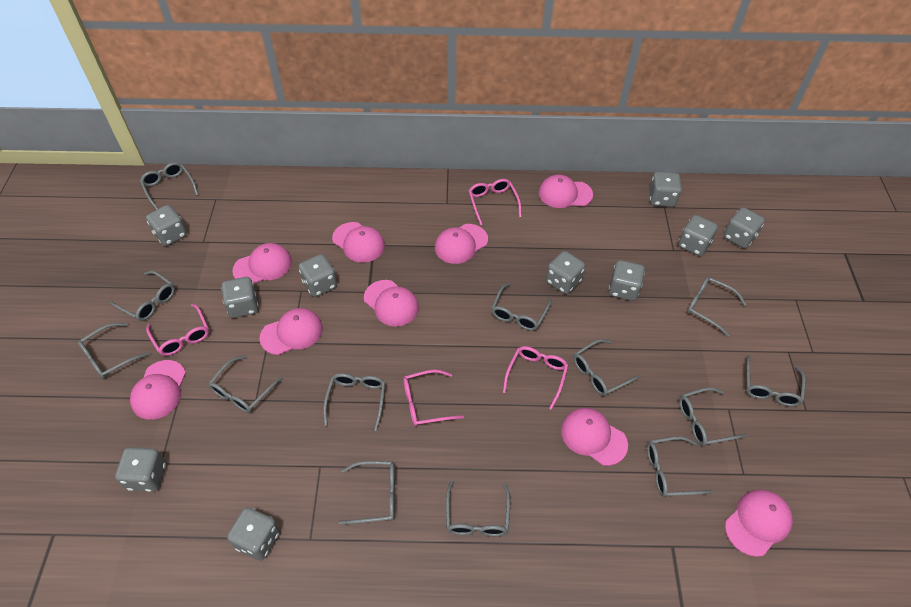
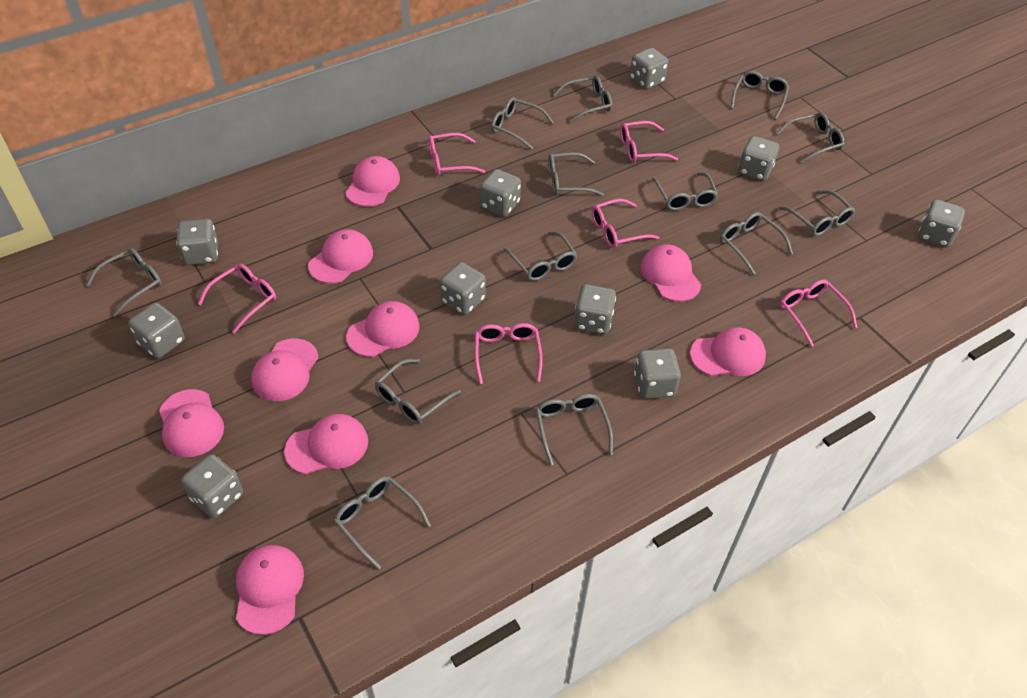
pink glasses: 4 -> 6

